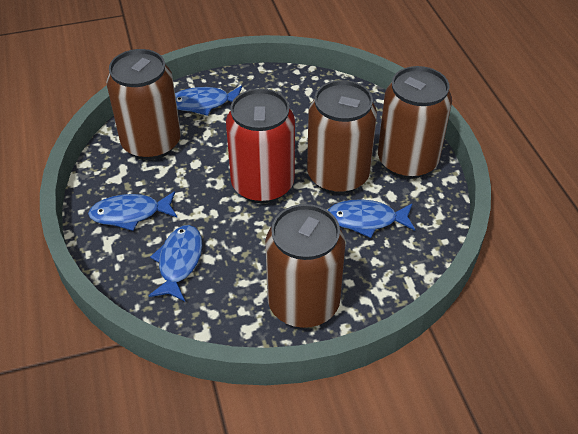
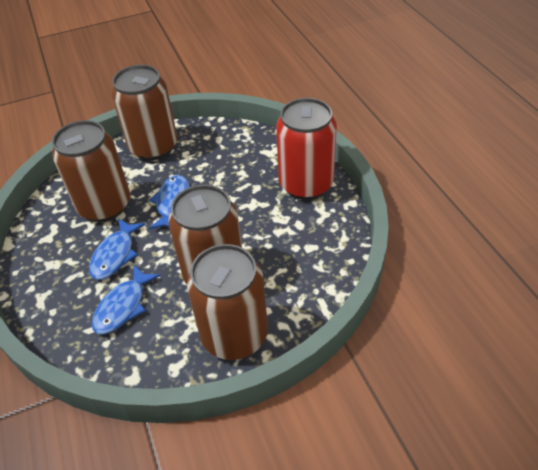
blue fish: 4 -> 3

